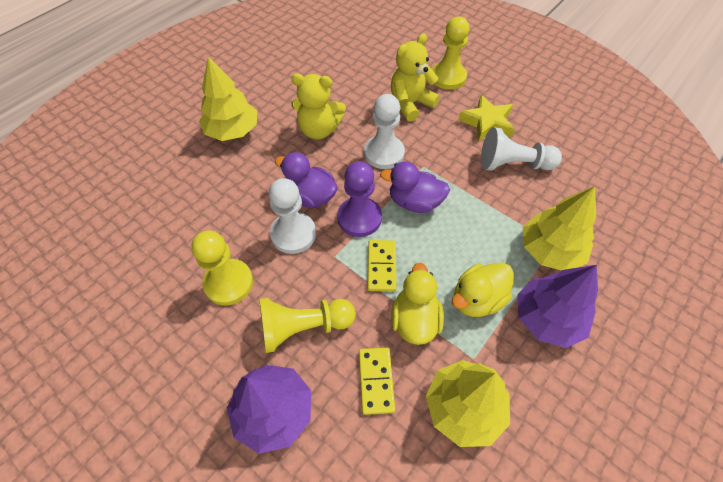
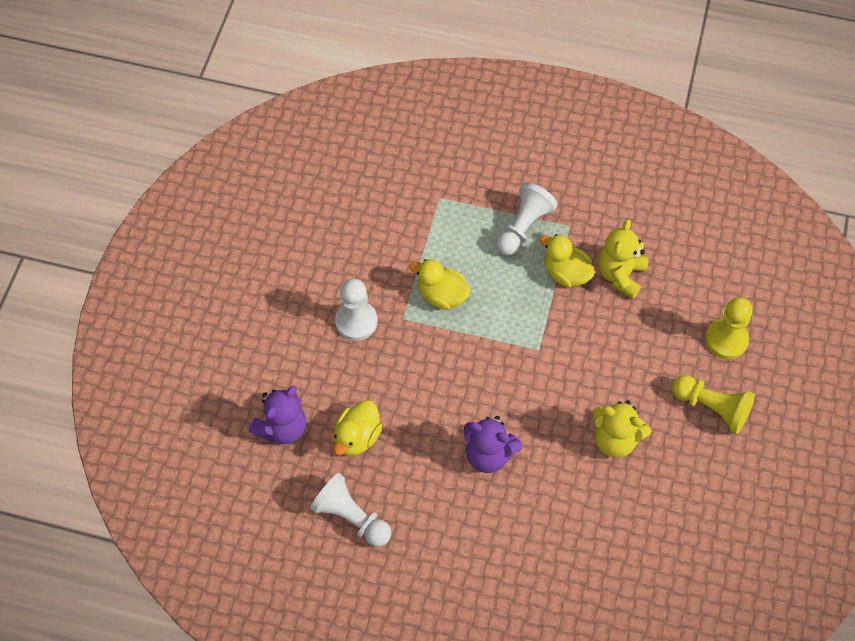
purple duck: 2 -> 0
purple pawn: 1 -> 0
purple teddy bear: 0 -> 2
purple tree: 2 -> 0
yellow domino: 2 -> 0
yellow duck: 2 -> 3
yellow pawn: 3 -> 2
yellow star: 1 -> 0
yellow tree: 3 -> 0

